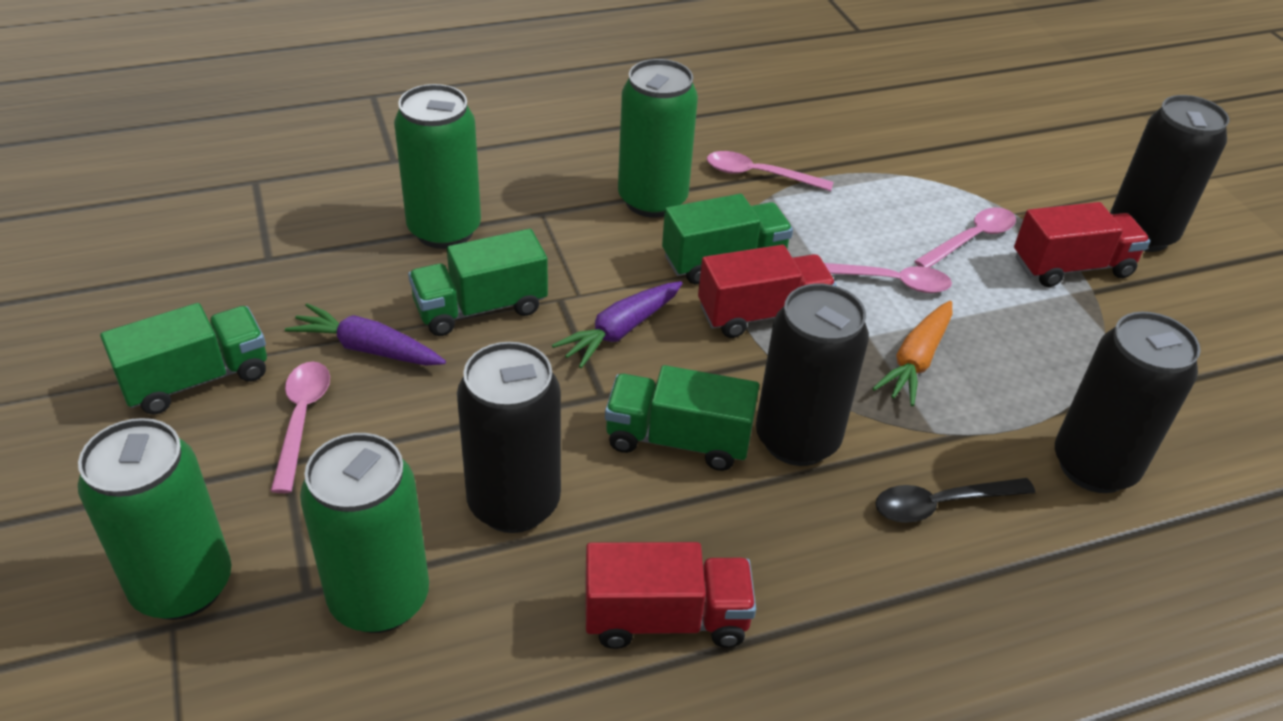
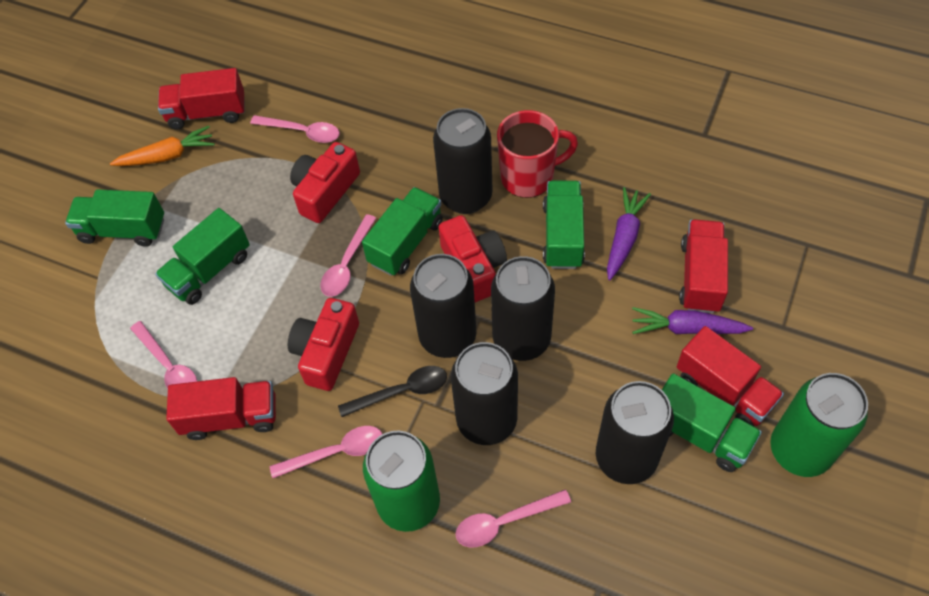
black can: 4 -> 5
green can: 4 -> 2
green truck: 4 -> 5
pink spoon: 4 -> 5
red camera: 0 -> 3
red mug: 0 -> 1
red truck: 3 -> 4

